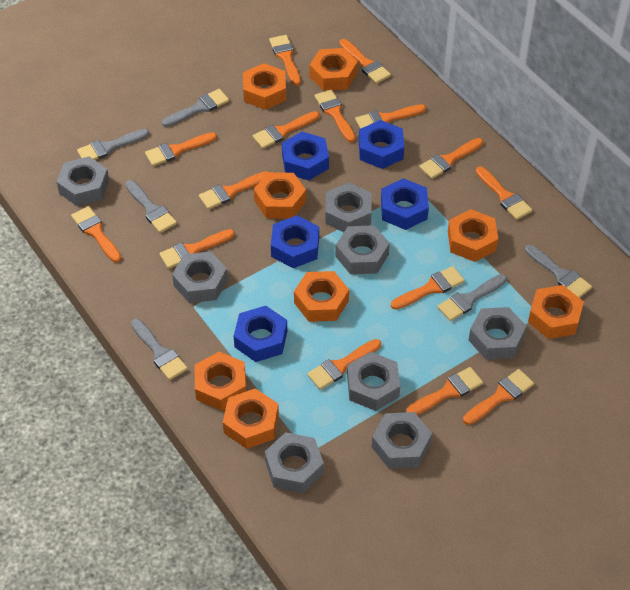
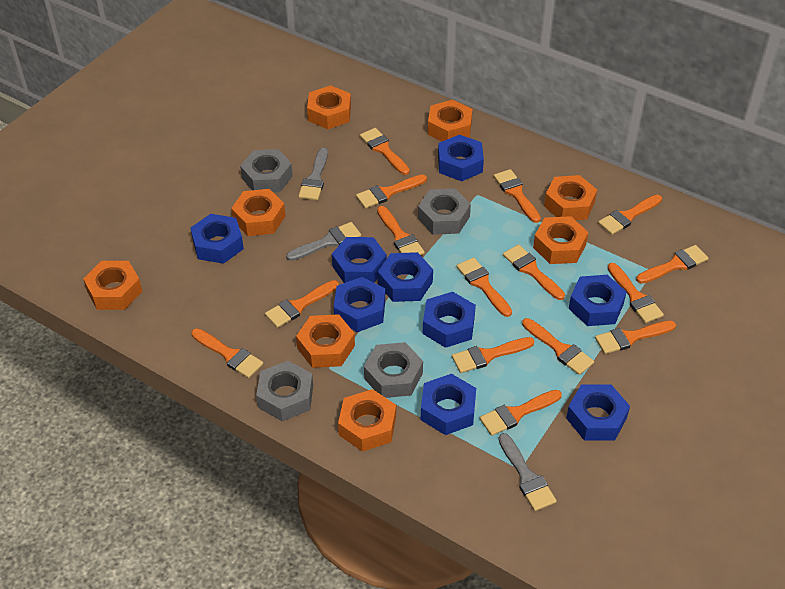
blue nut: 5 -> 9
grey brush: 6 -> 3
grey nut: 8 -> 4

